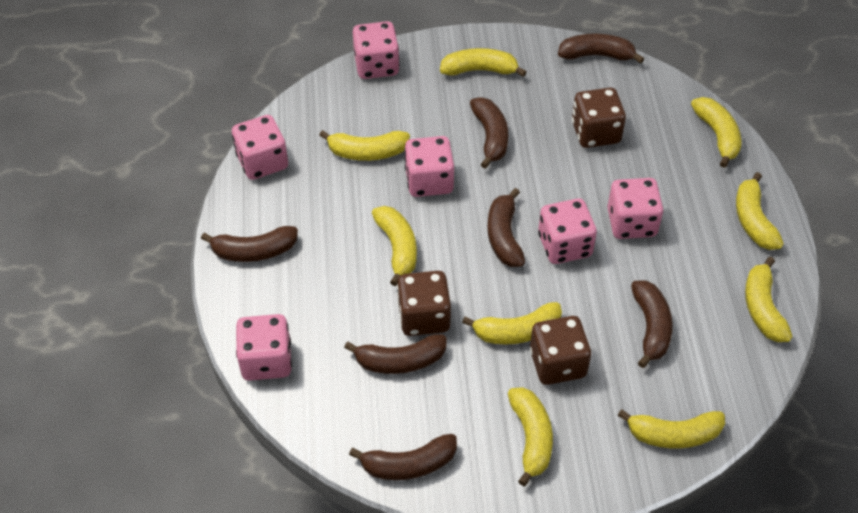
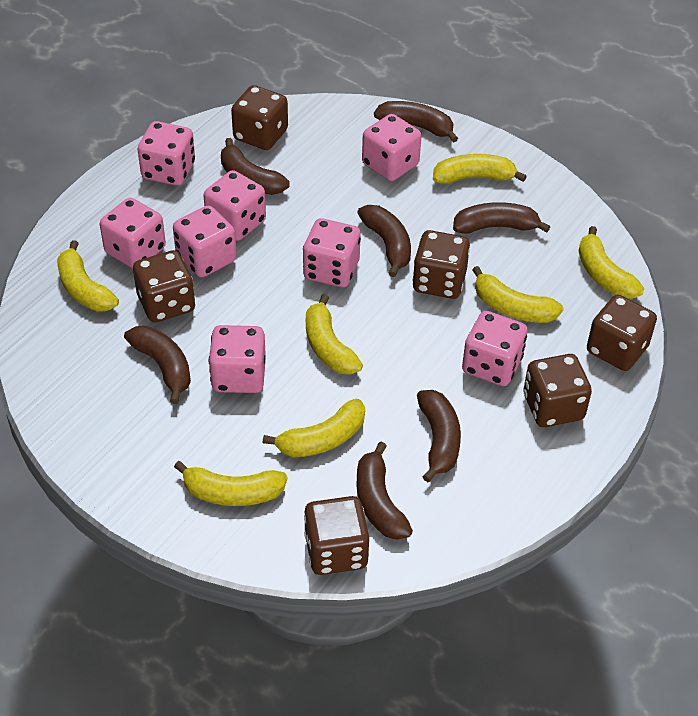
brown dice: 3 -> 6
pink dice: 6 -> 8
yellow banana: 9 -> 7

